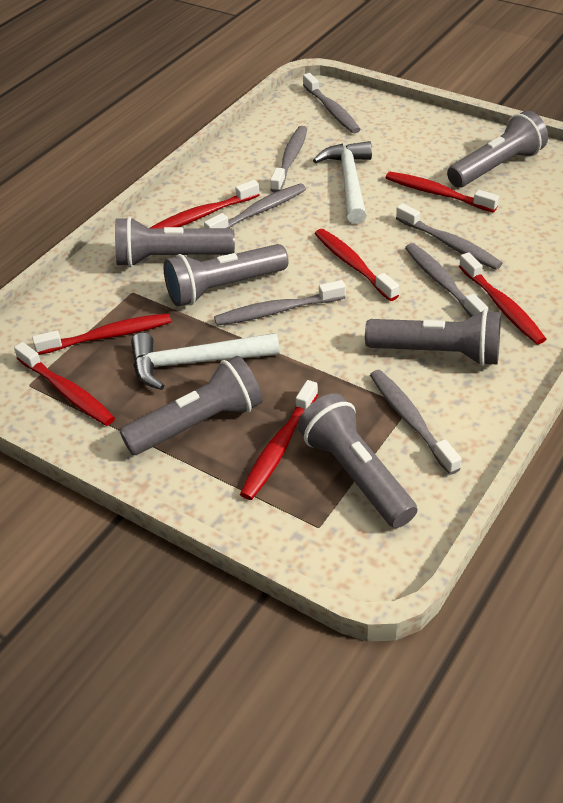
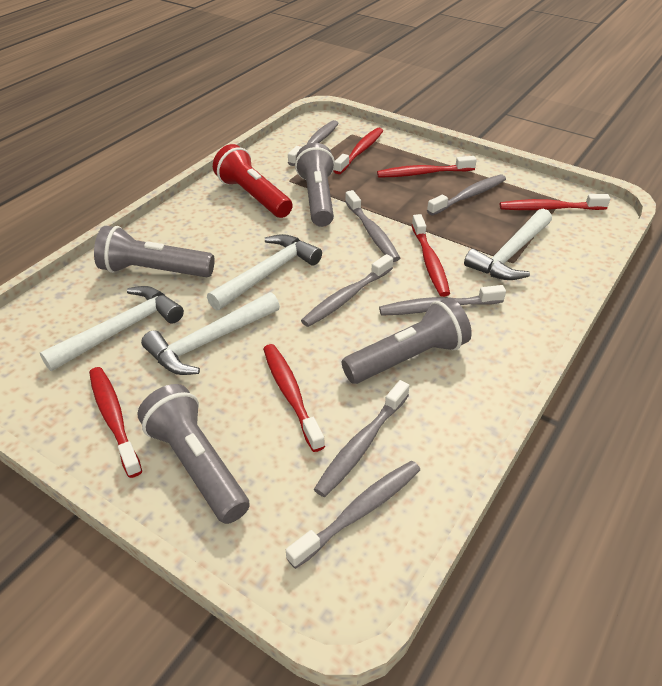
grey flashlight: 6 -> 4
red flashlight: 0 -> 1
red toothbrush: 7 -> 6
white hammer: 2 -> 4

